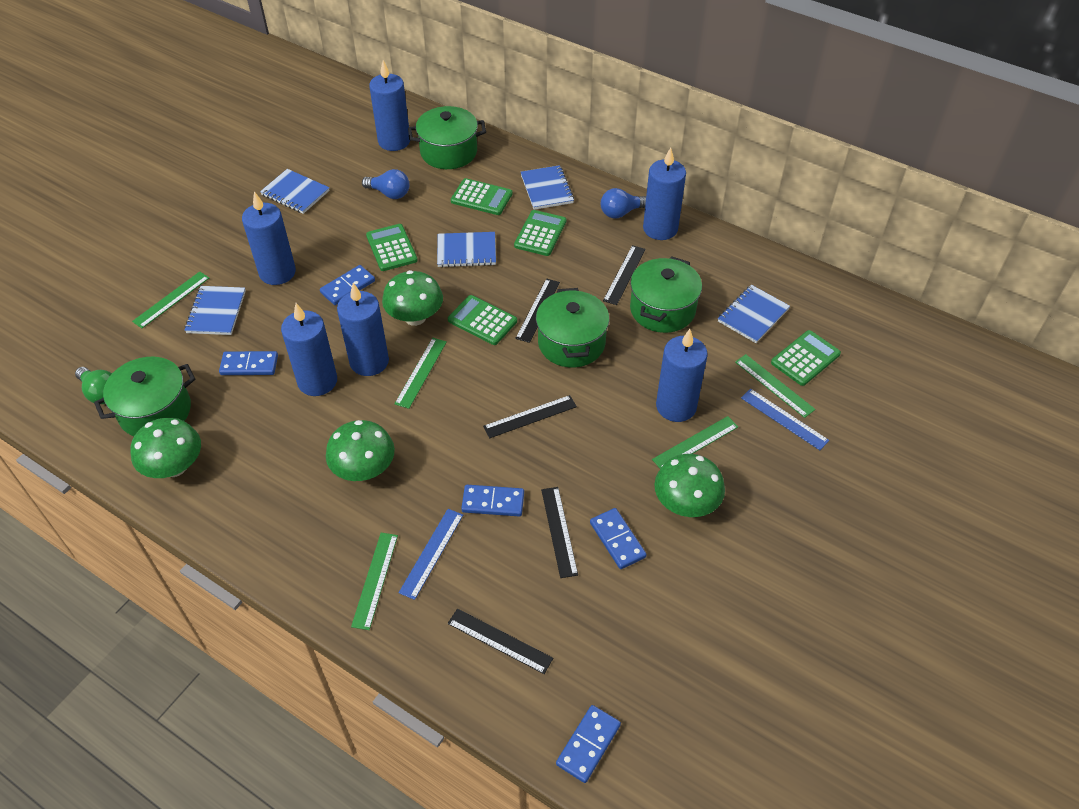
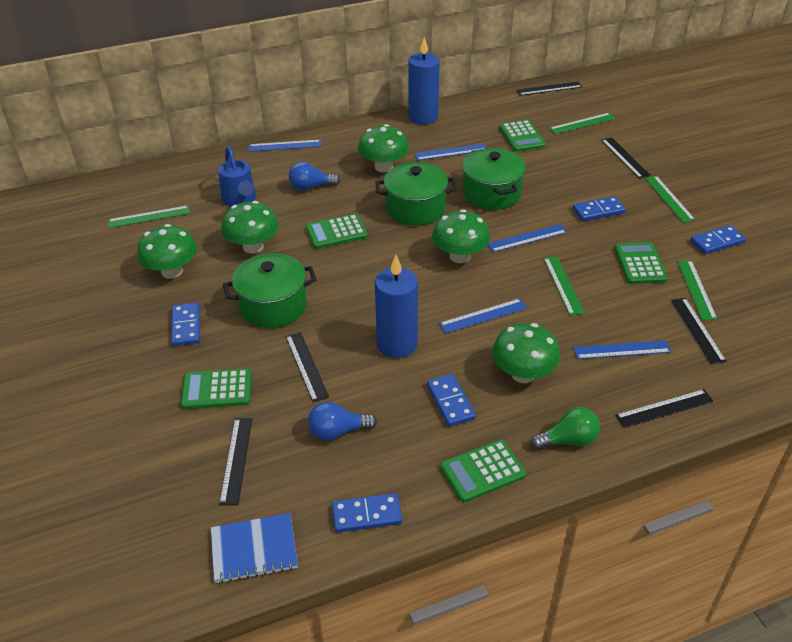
black ruler: 5 -> 6
blue candle: 6 -> 2
blue notebook: 5 -> 1
blue ruler: 2 -> 5
blue watering can: 0 -> 1
green mushroom: 4 -> 5
green pot: 4 -> 3

